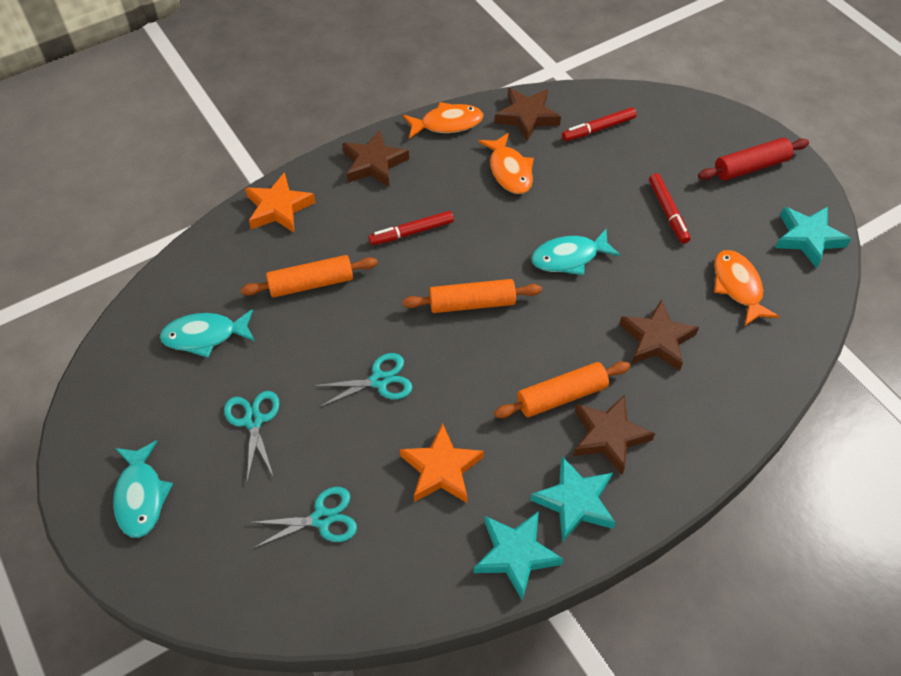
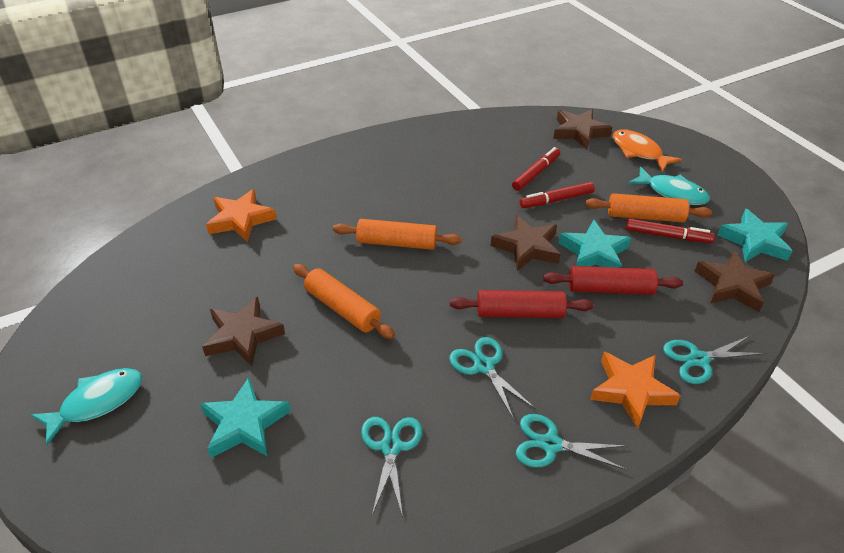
orange fish: 3 -> 1
red rolling pin: 1 -> 2
turquoise fish: 3 -> 2
turquoise scissors: 3 -> 4

